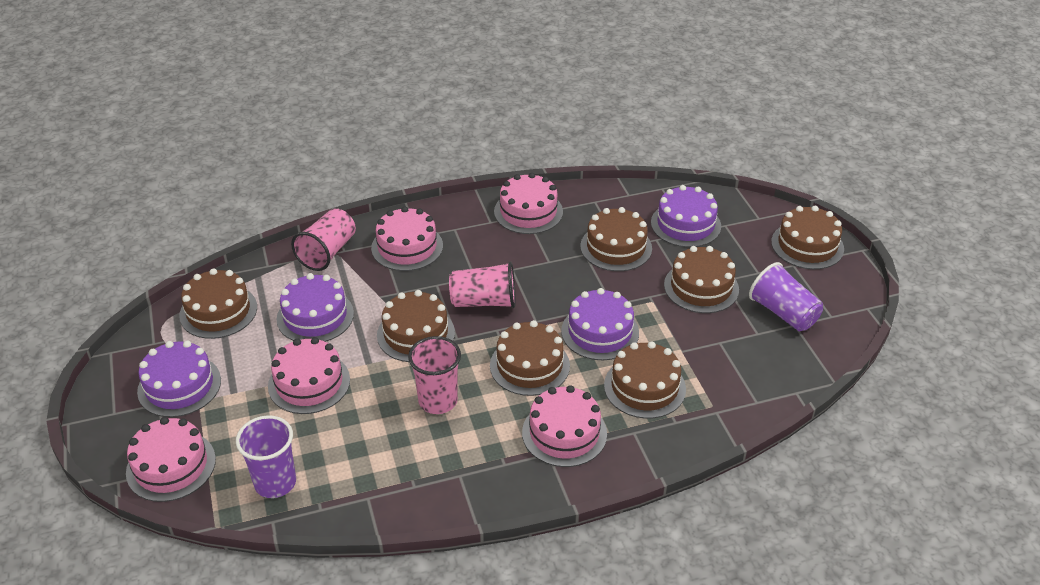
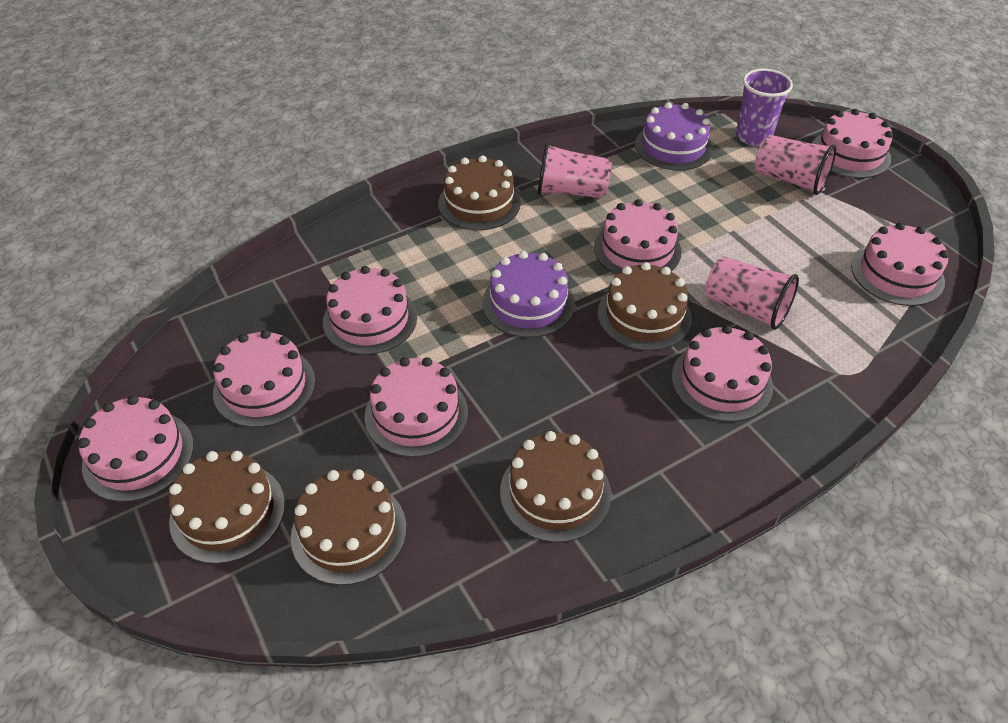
brown cake: 7 -> 5
pink cake: 5 -> 8
purple cake: 4 -> 2
purple cup: 2 -> 1

